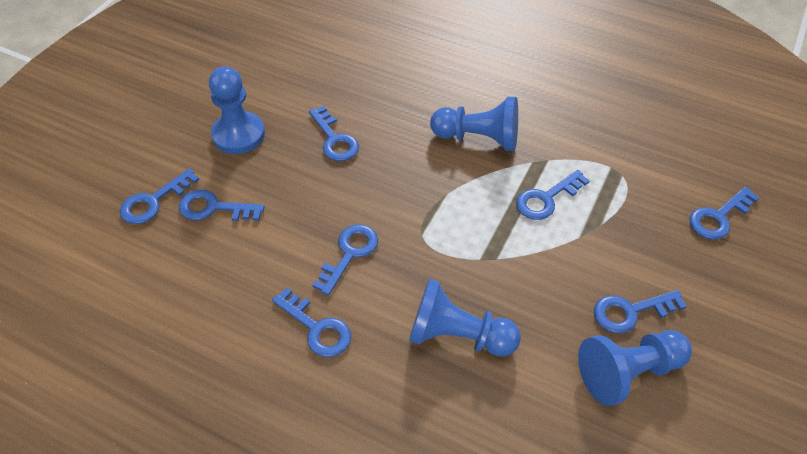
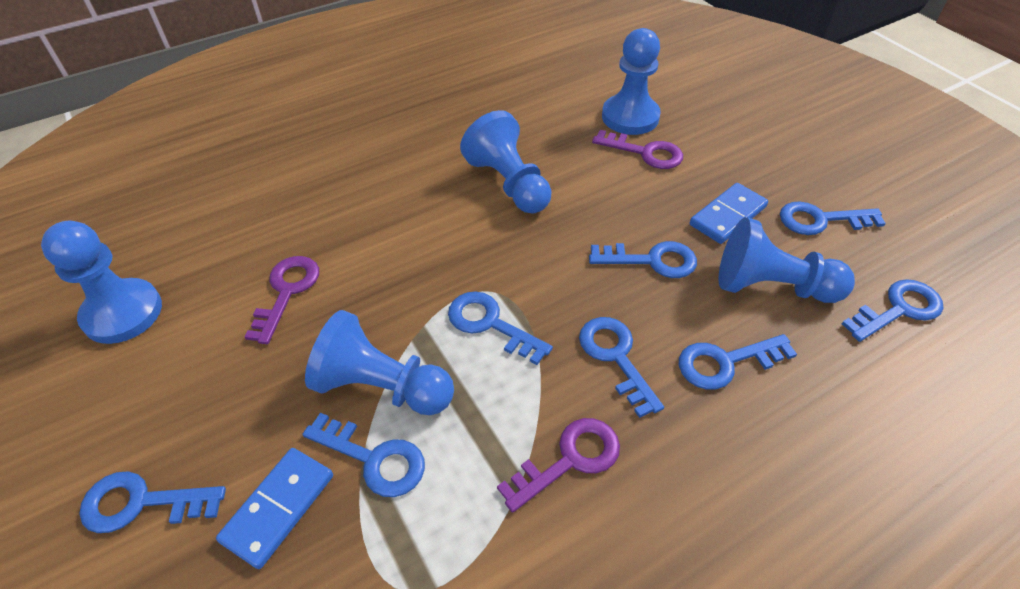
blue domino: 0 -> 2
blue pawn: 4 -> 5
purple key: 0 -> 3

